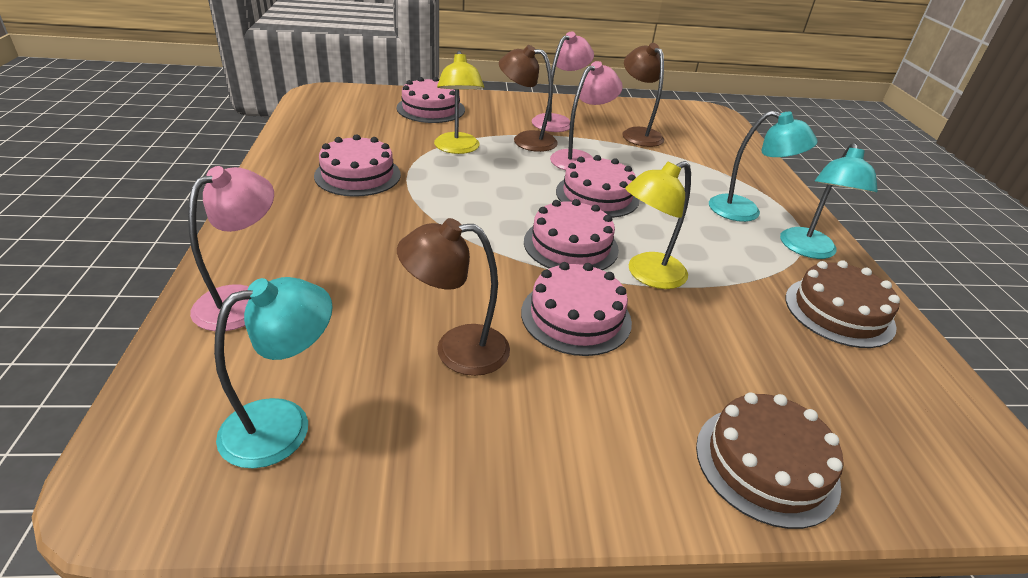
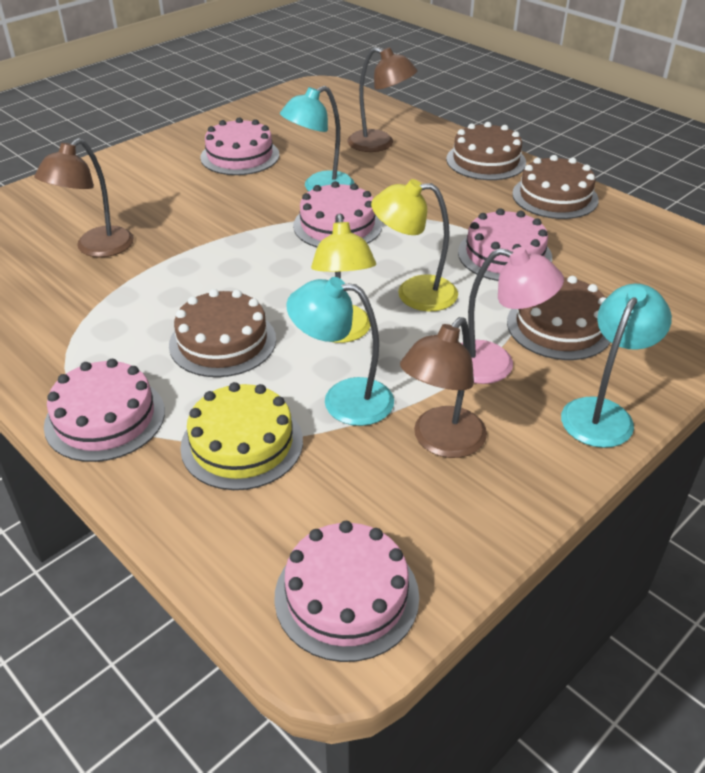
brown cake: 2 -> 4
pink lamp: 3 -> 1
yellow cake: 0 -> 1

